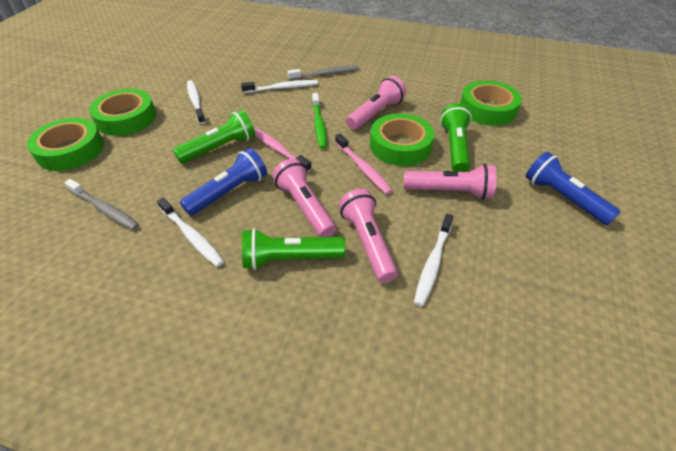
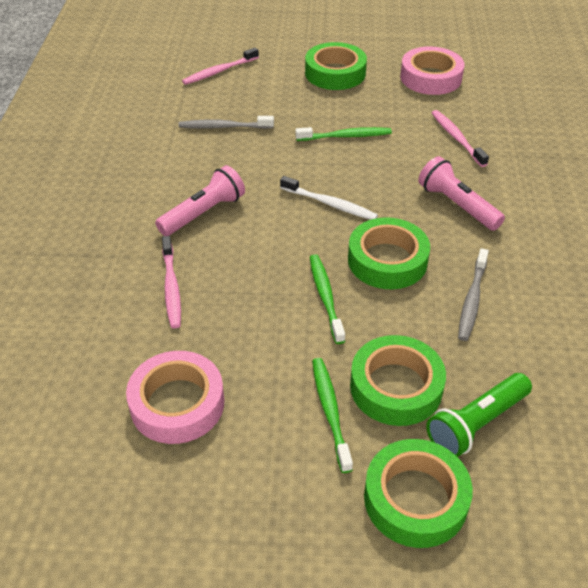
blue flashlight: 2 -> 0
green flashlight: 3 -> 1
green toothbrush: 1 -> 3
pink flashlight: 4 -> 2
pink tape: 0 -> 2
pink toothbrush: 2 -> 3
white toothbrush: 4 -> 1

